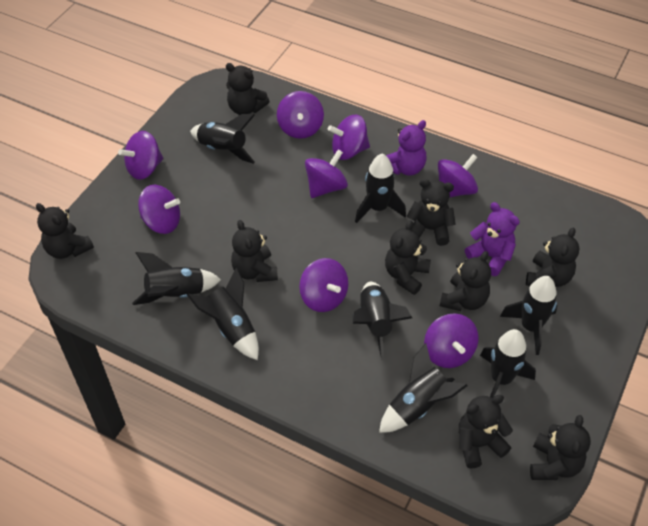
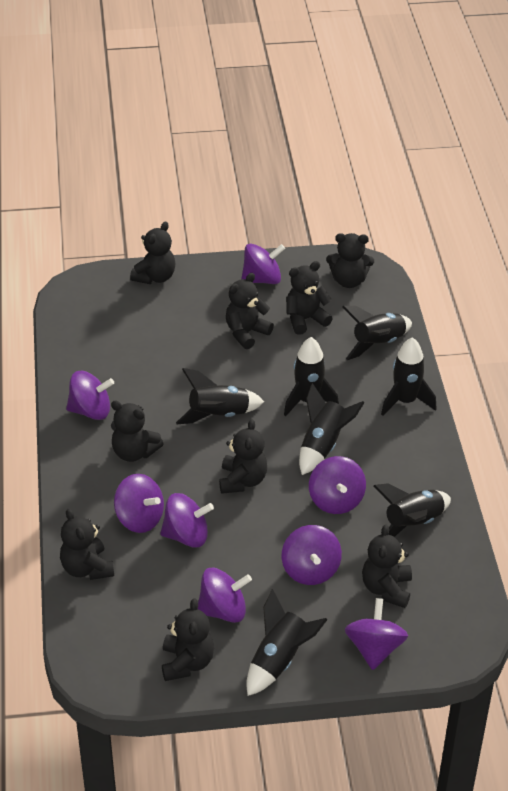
black rocket: 8 -> 7
purple teddy bear: 2 -> 0

